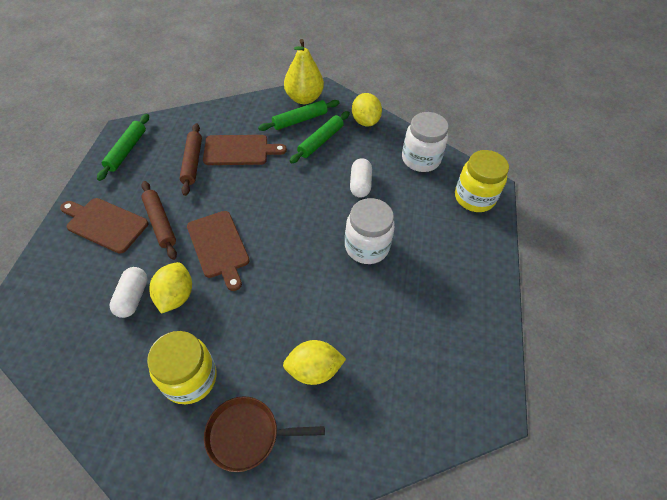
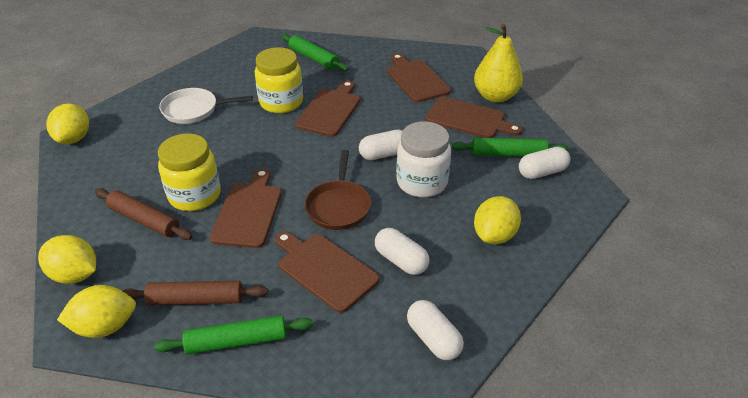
brown cutting board: 3 -> 5
white capsule: 2 -> 4
white jar: 2 -> 1
white pan: 0 -> 1
yellow lemon: 3 -> 4

